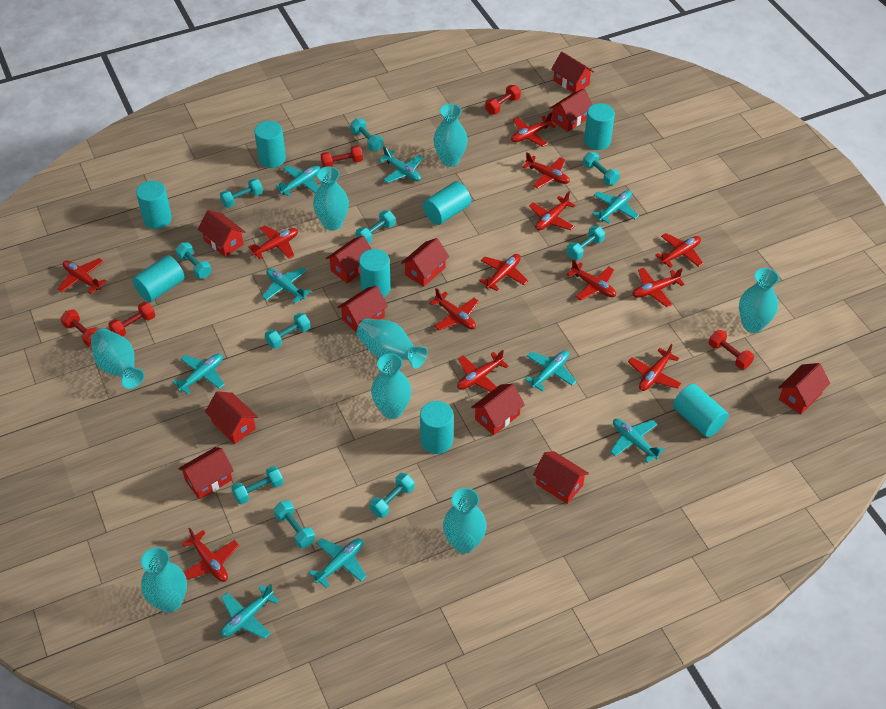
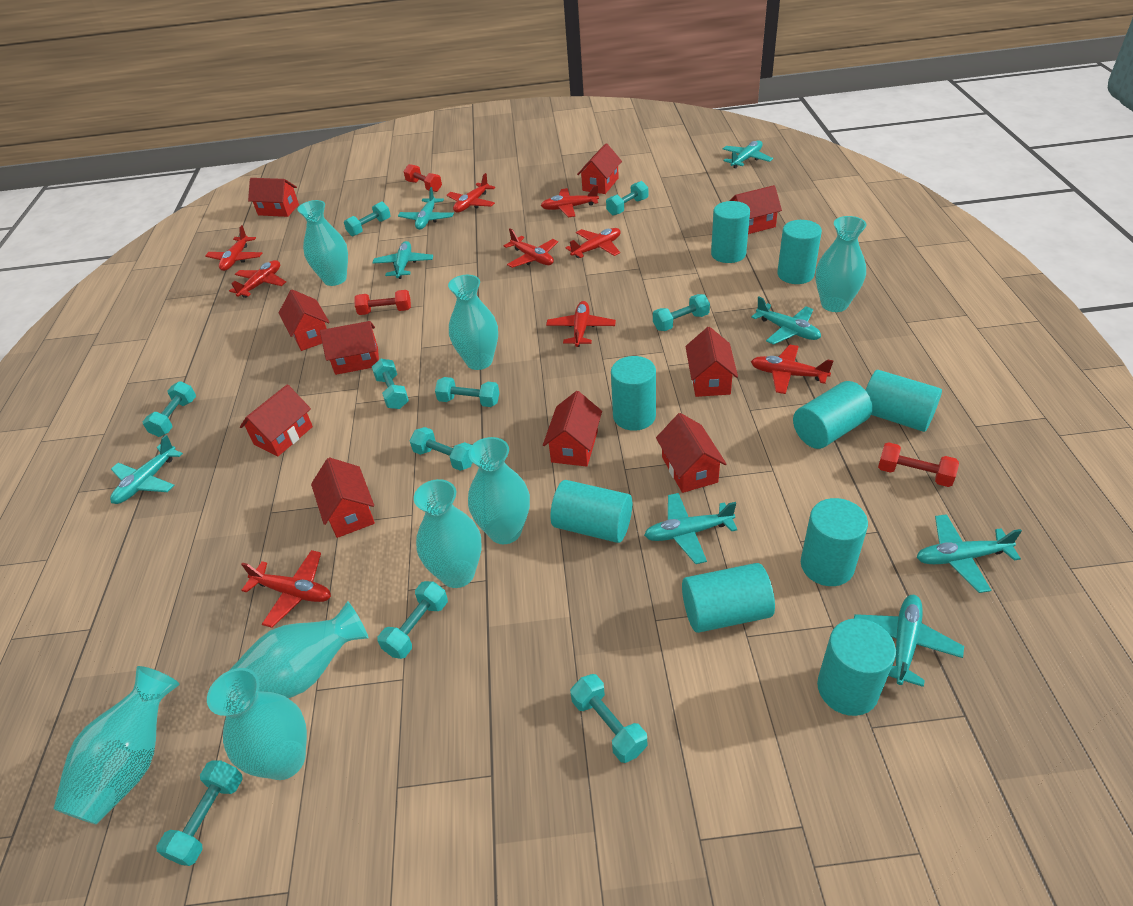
red dumbbell: 5 -> 3
red house: 11 -> 10
red plane: 13 -> 9
turquoise cylinder: 8 -> 9
turquoise plane: 9 -> 8

